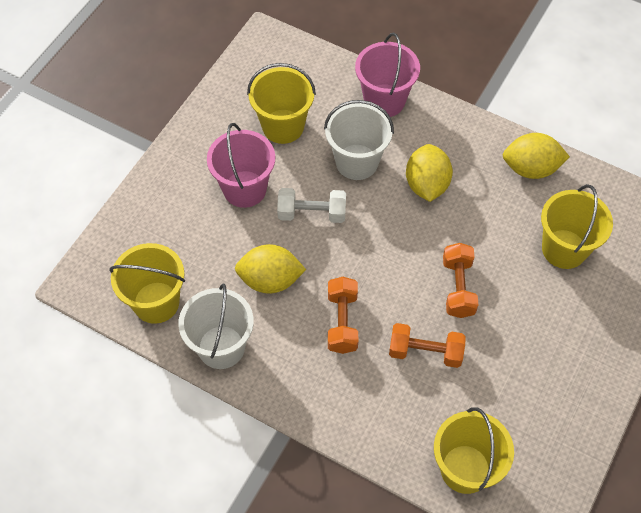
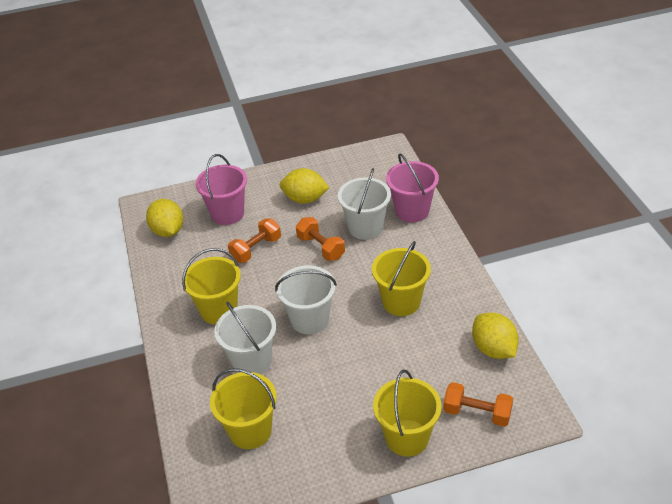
white bucket: 2 -> 3
white dumbbell: 1 -> 0

